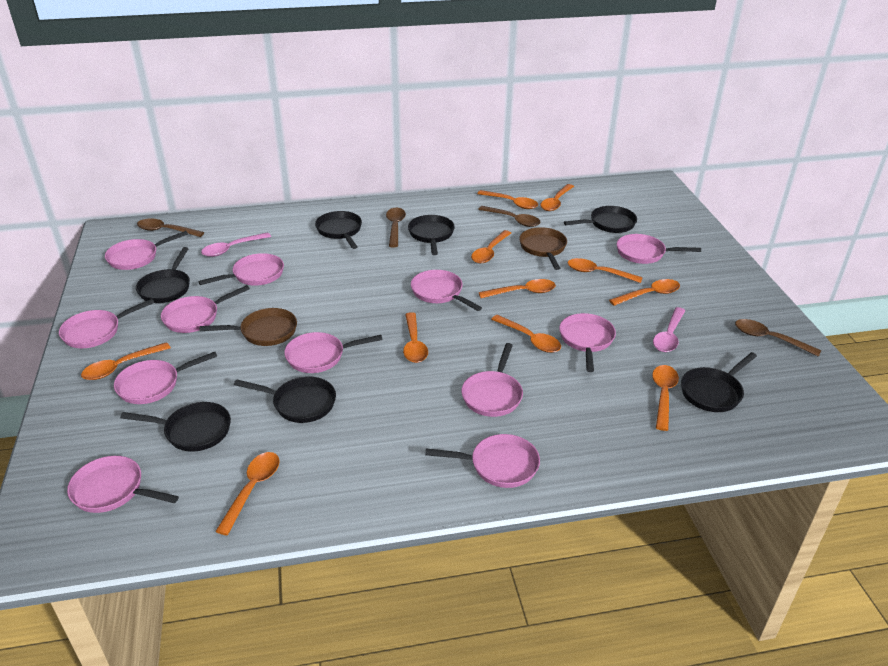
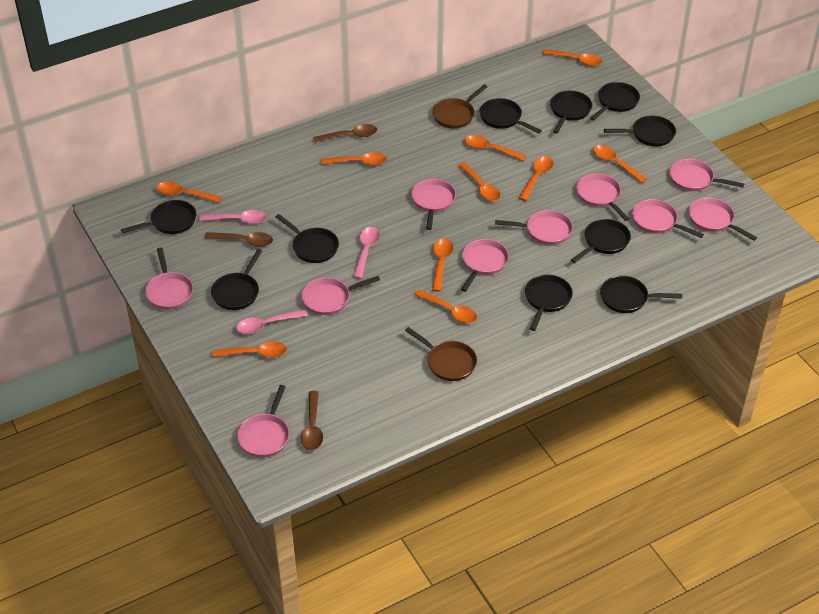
black pan: 7 -> 10
brown spoon: 4 -> 3
orange spoon: 11 -> 10
pink pan: 12 -> 10
pink spoon: 2 -> 3

